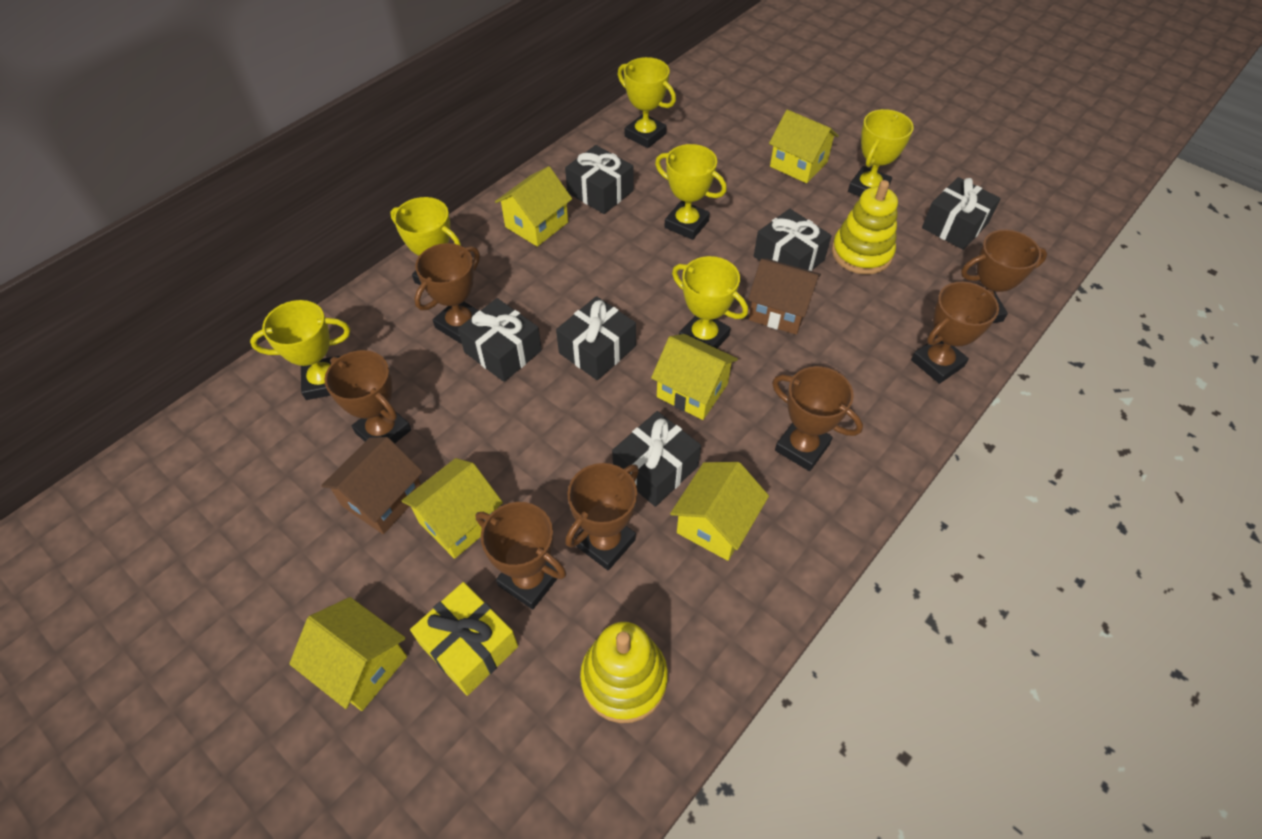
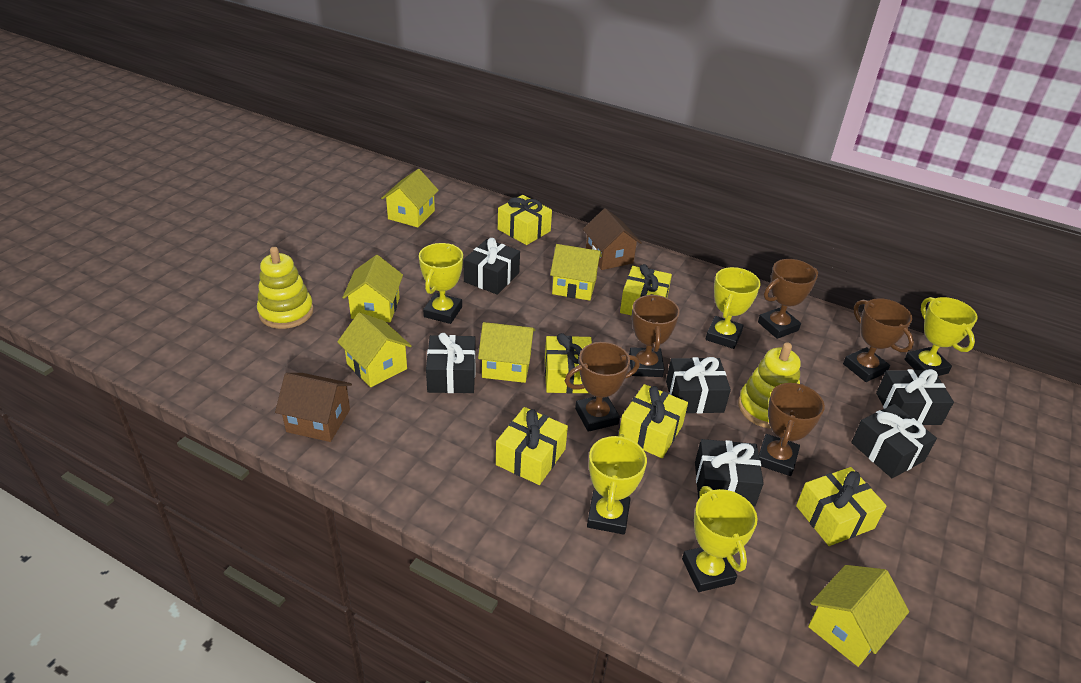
brown trophy: 7 -> 5
yellow gift: 1 -> 6
yellow trophy: 6 -> 5

